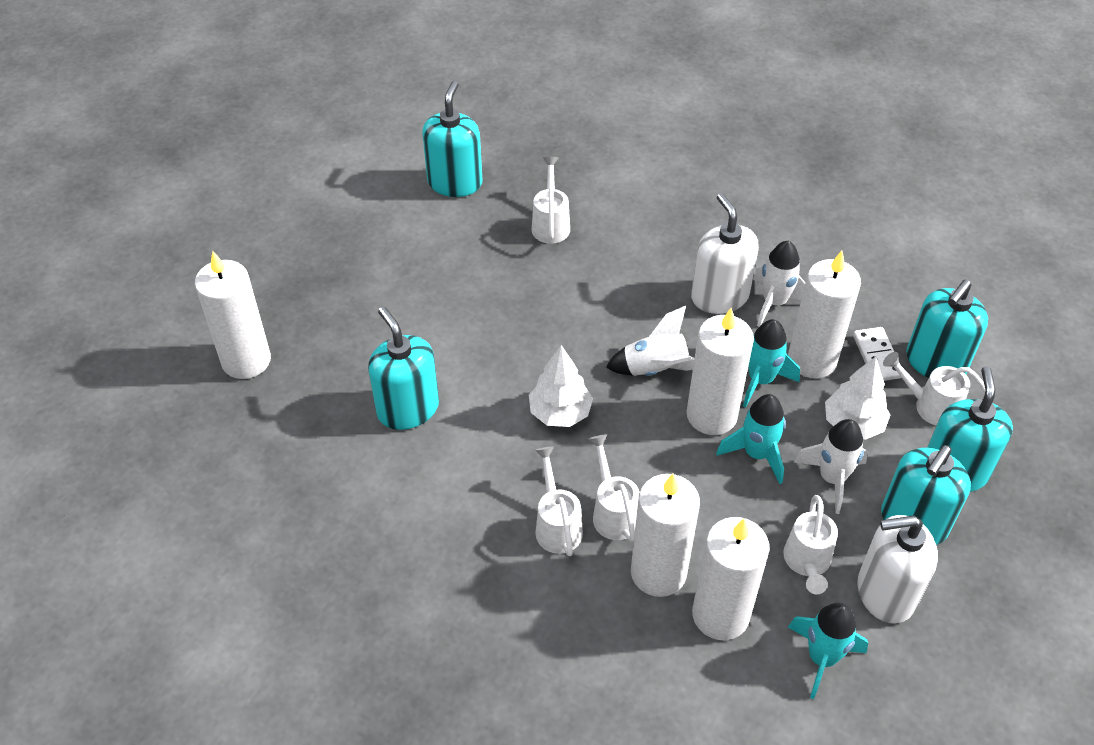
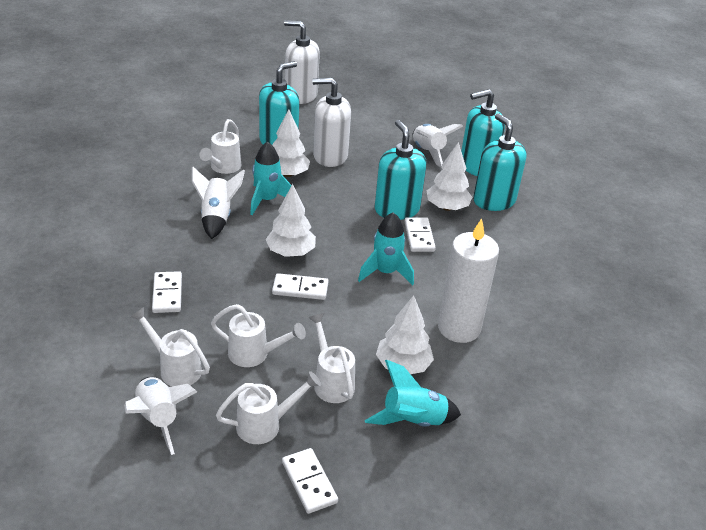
turquoise soap dispenser: 5 -> 4
white candle: 5 -> 1
white domino: 1 -> 4
white tree: 2 -> 4

